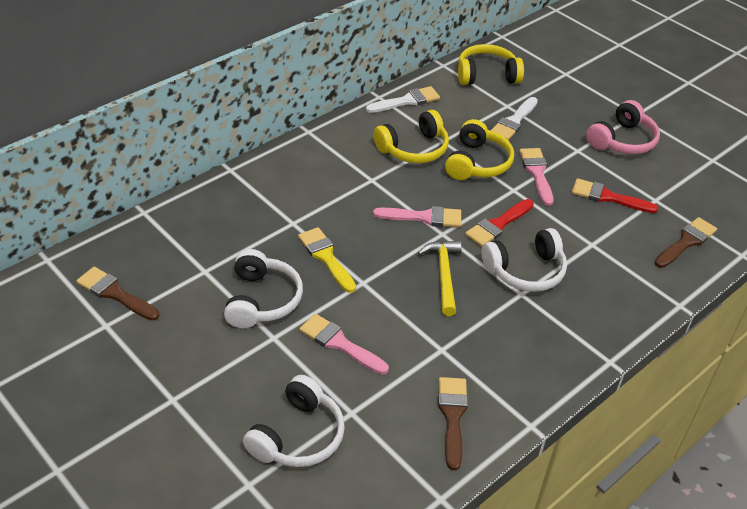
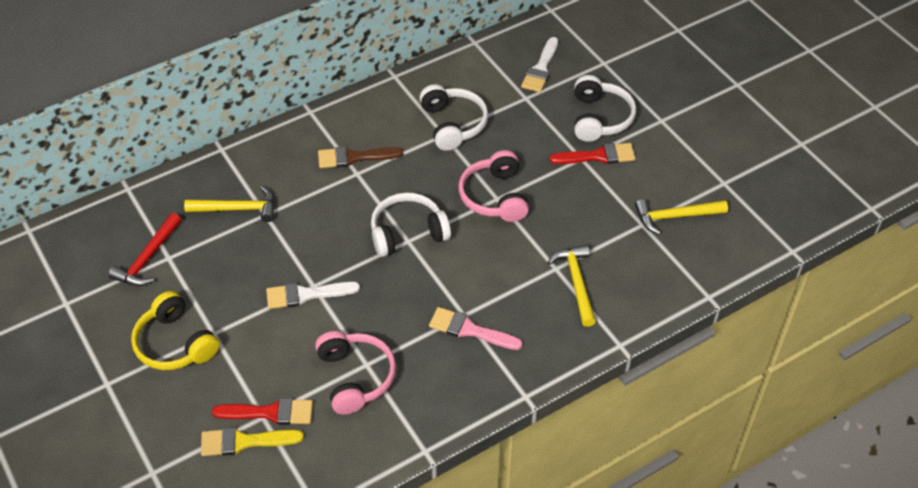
brown brush: 3 -> 1
pink brush: 3 -> 1
pink headphones: 1 -> 2
red hammer: 0 -> 1
yellow hammer: 1 -> 3
yellow headphones: 3 -> 1

